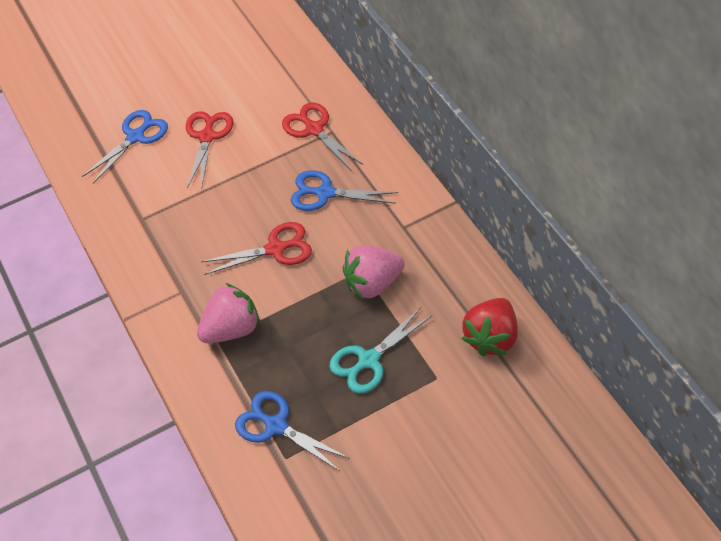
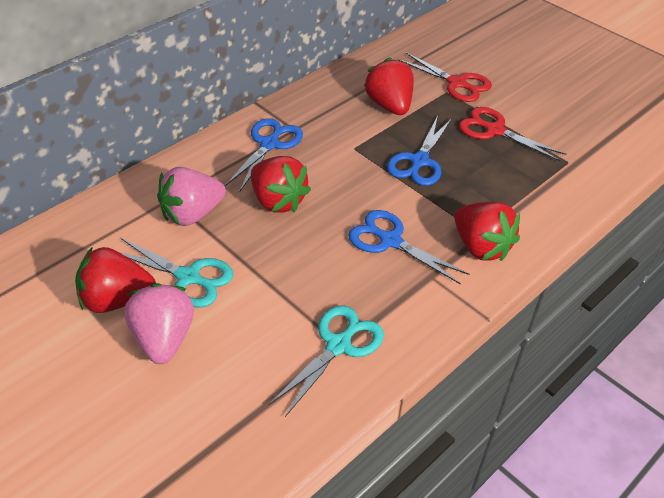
red scissors: 3 -> 2
red strawberry: 1 -> 4
turquoise scissors: 1 -> 2

